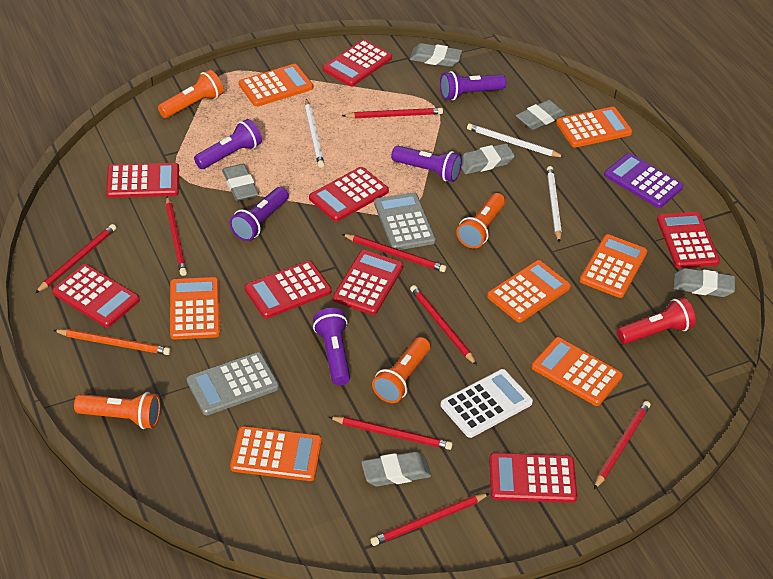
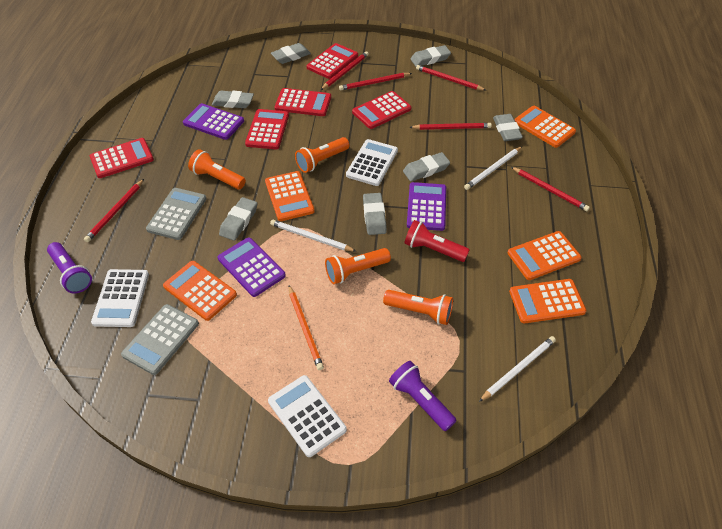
grey eraser: 6 -> 7
orange calculator: 7 -> 5
purple calculator: 1 -> 3
purple flashlight: 5 -> 2
red calculator: 8 -> 5
red pencil: 8 -> 6
white calculator: 1 -> 3

